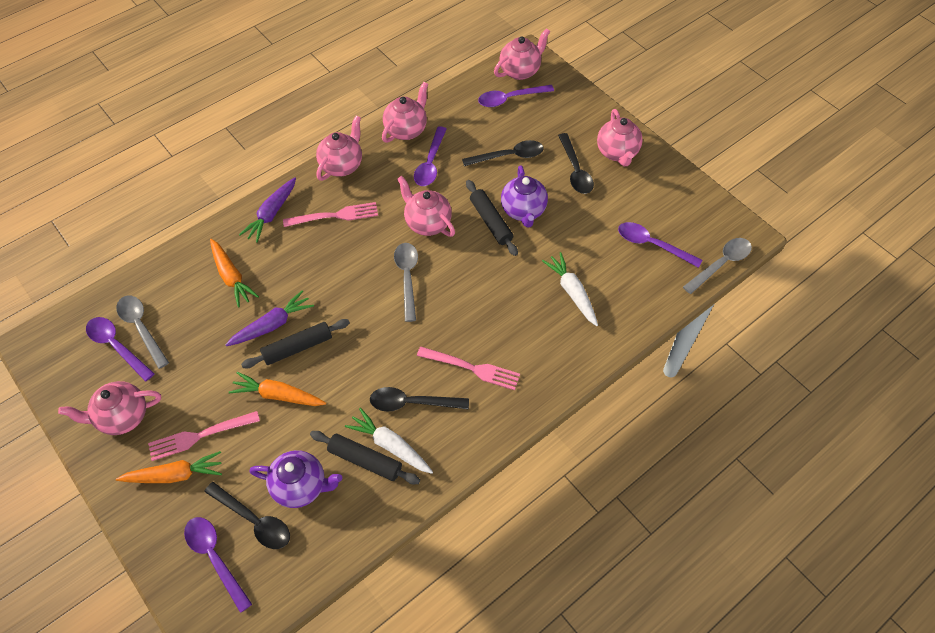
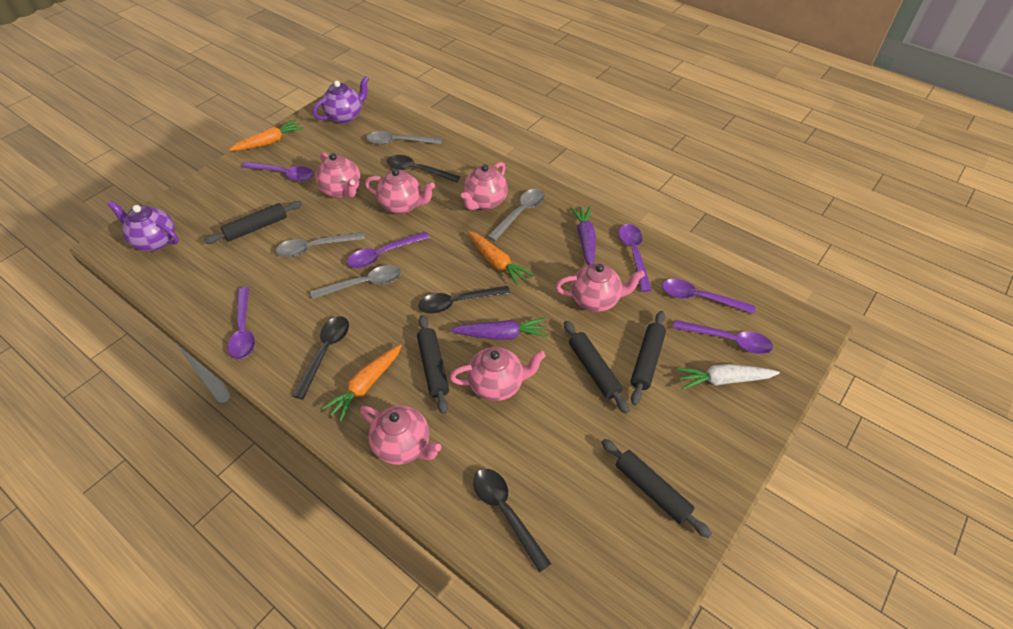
black rolling pin: 3 -> 5
grey spoon: 3 -> 4
pink fork: 3 -> 0
purple spoon: 5 -> 6
white carrot: 2 -> 1

